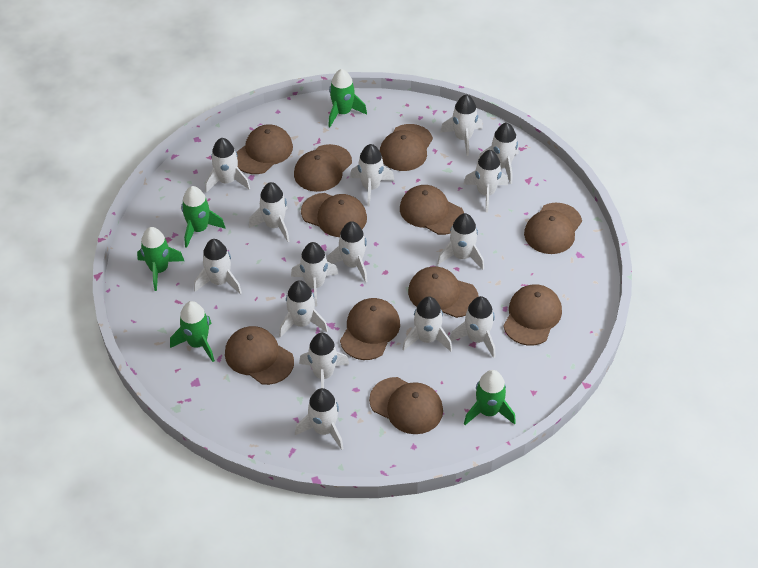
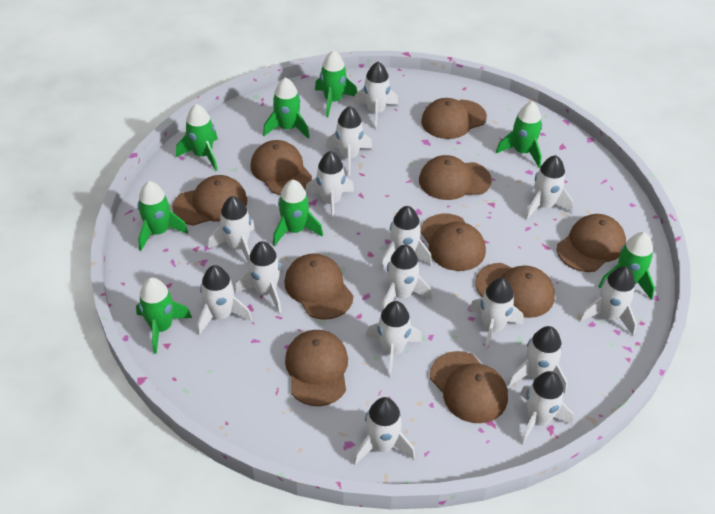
brown cap: 11 -> 10
green rocket: 5 -> 8

